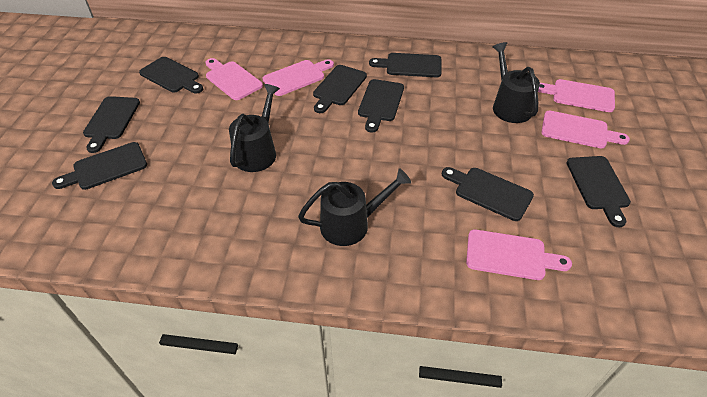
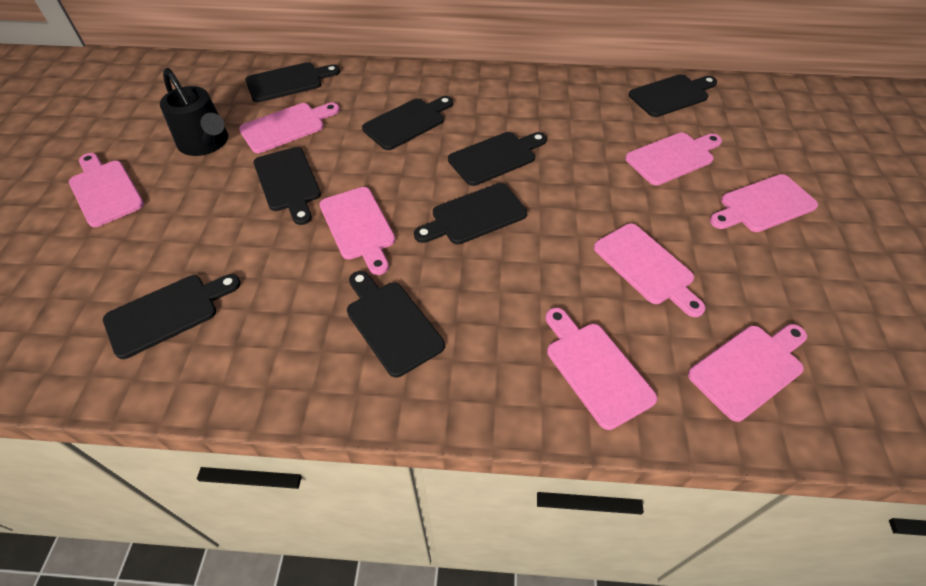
black watering can: 3 -> 1
pink cutting board: 5 -> 8

